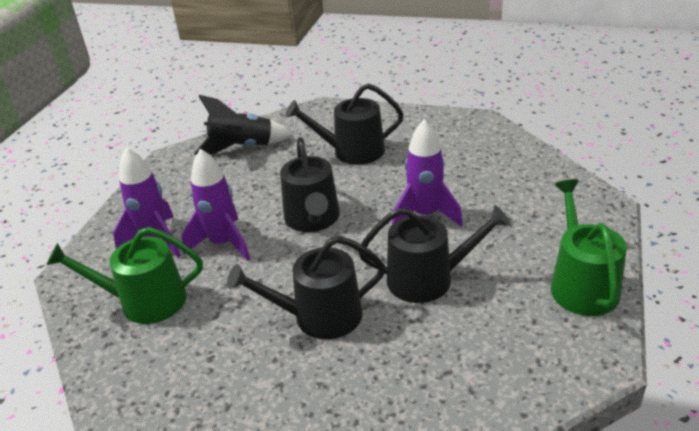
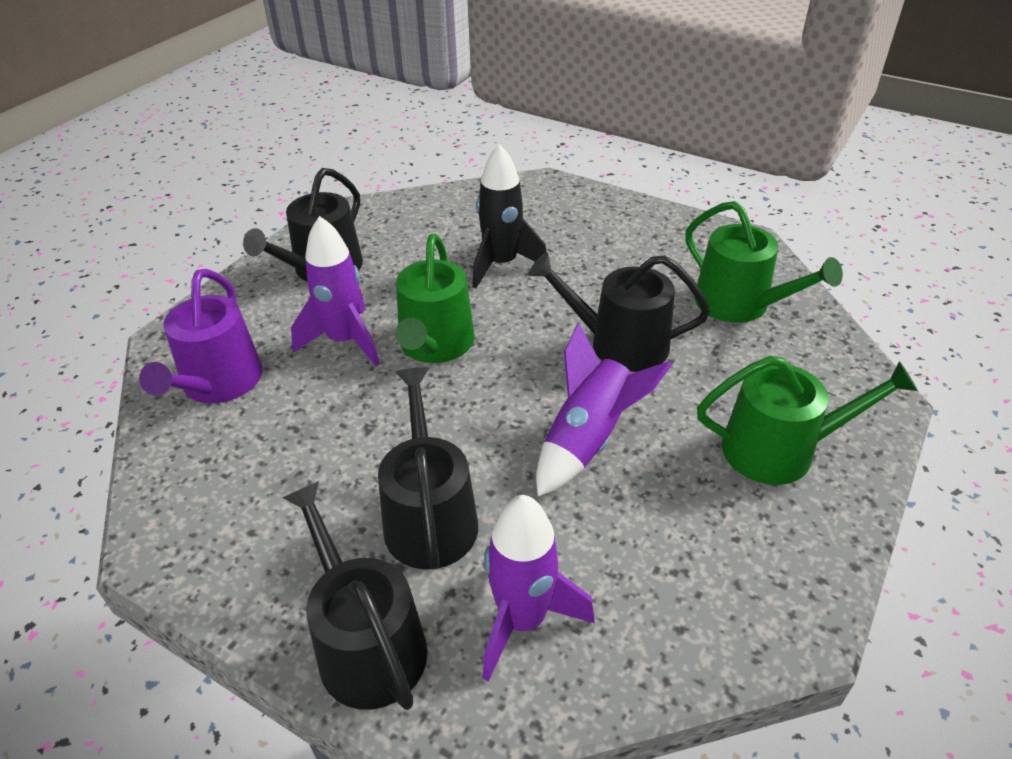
green watering can: 2 -> 3
purple watering can: 0 -> 1

